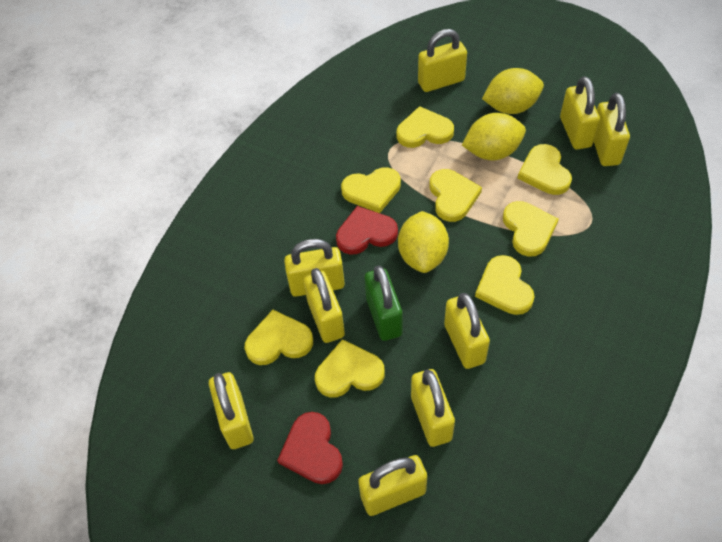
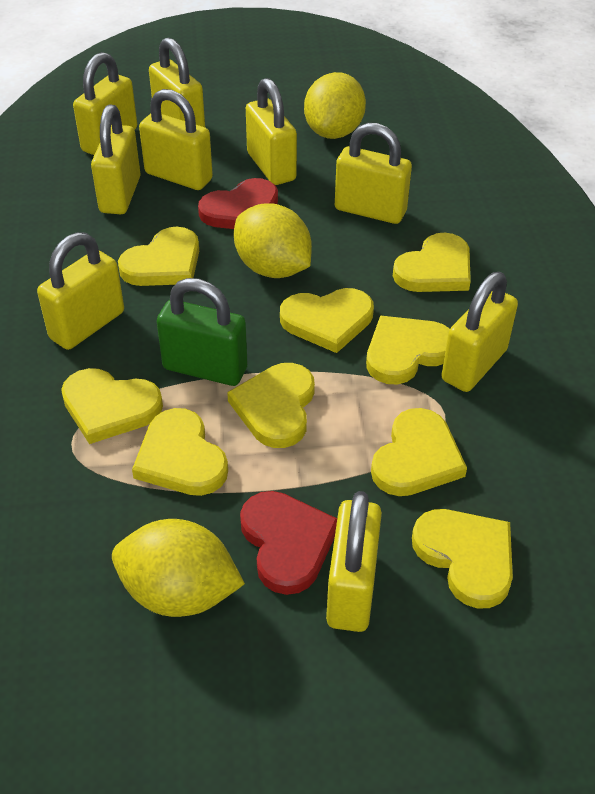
yellow heart: 8 -> 9

